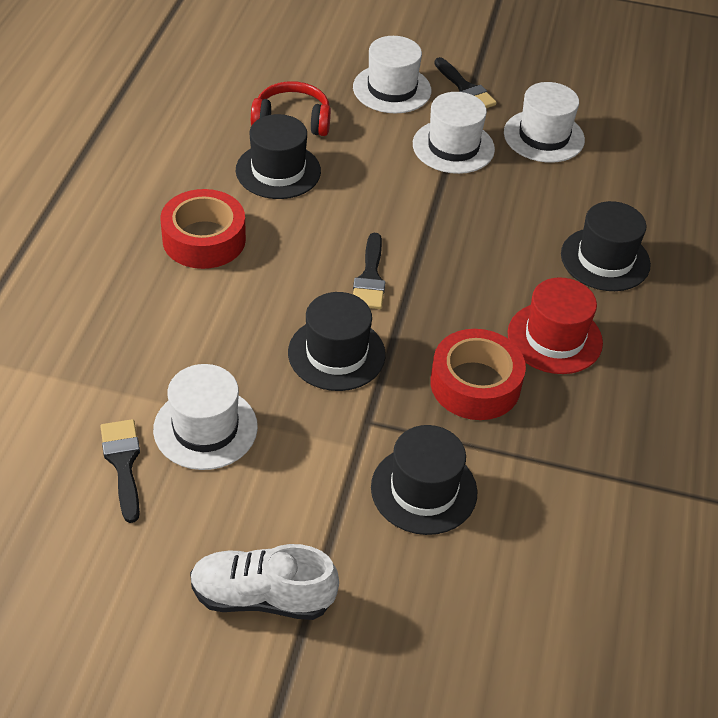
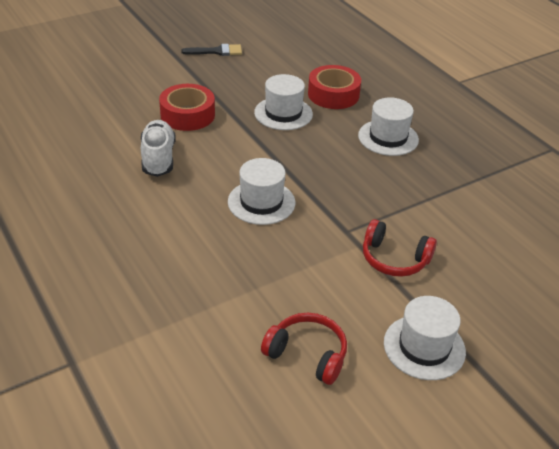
black brush: 3 -> 1
black hat: 4 -> 0
red hat: 1 -> 0
red headphones: 1 -> 2

